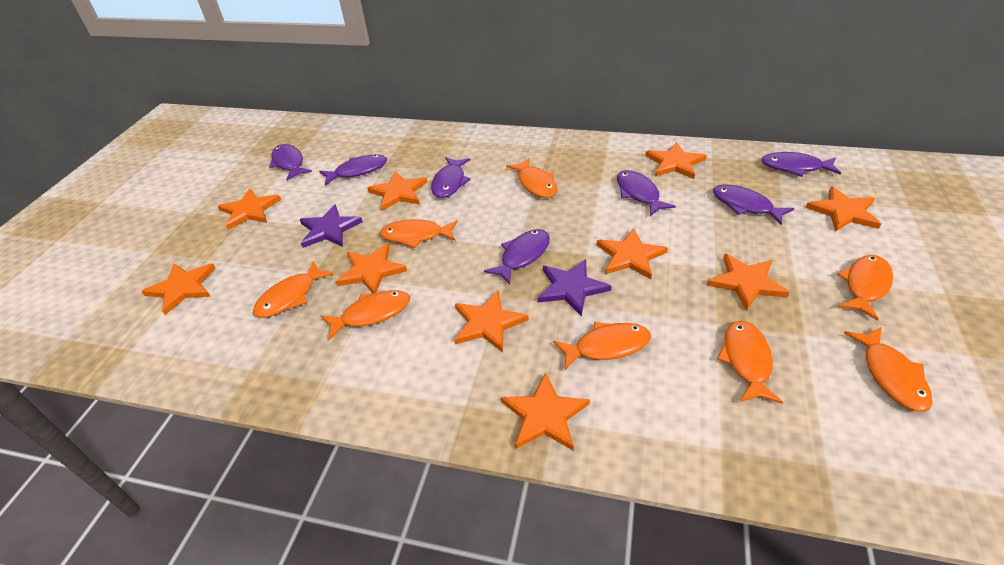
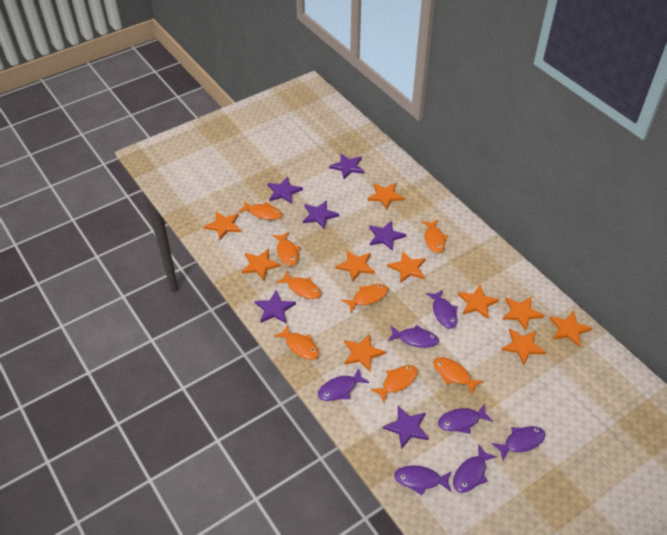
purple star: 2 -> 6

